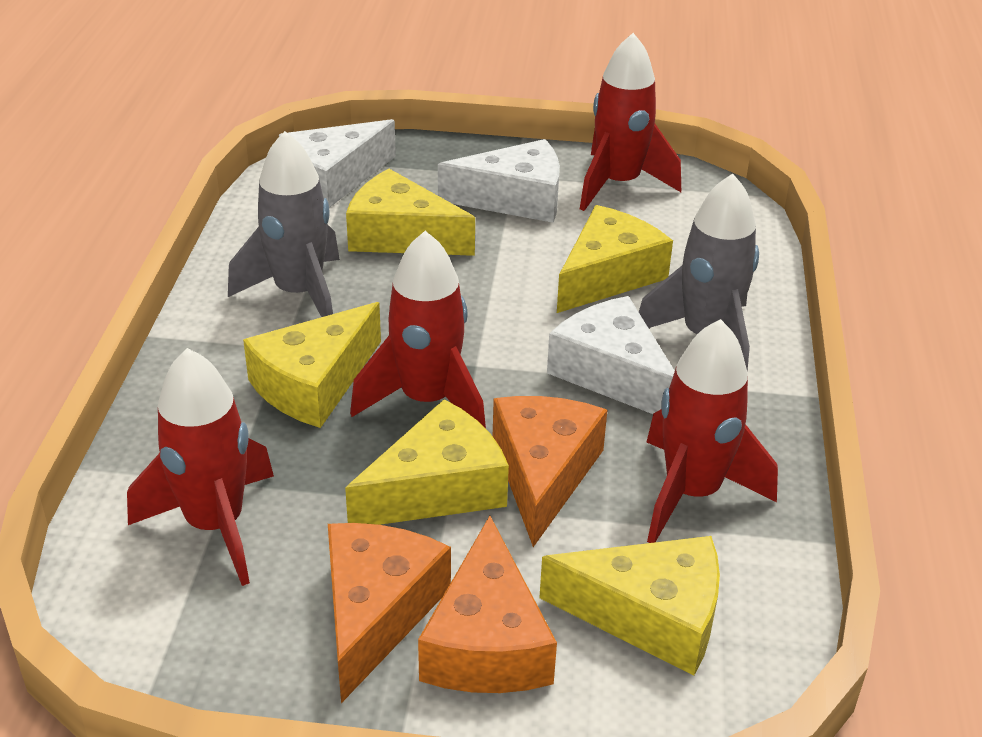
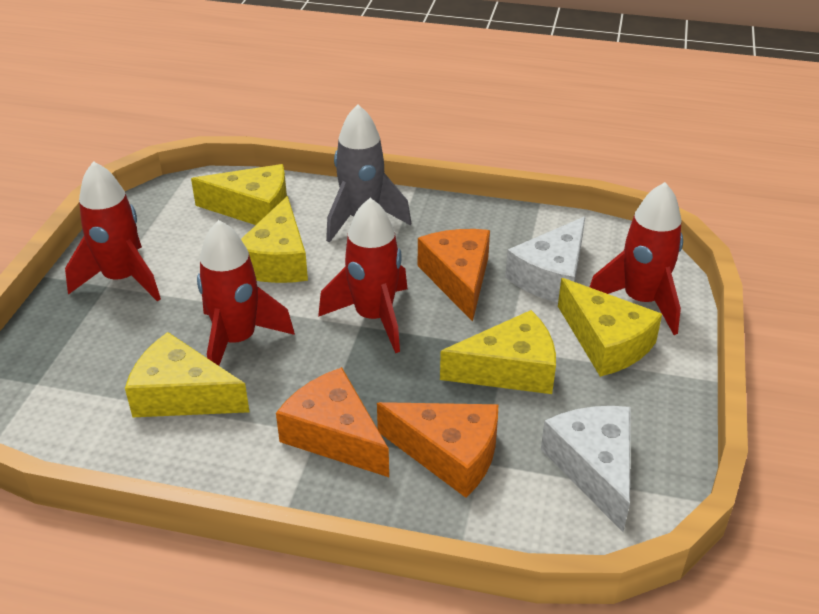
grey rocket: 2 -> 1
white cheese: 3 -> 2

